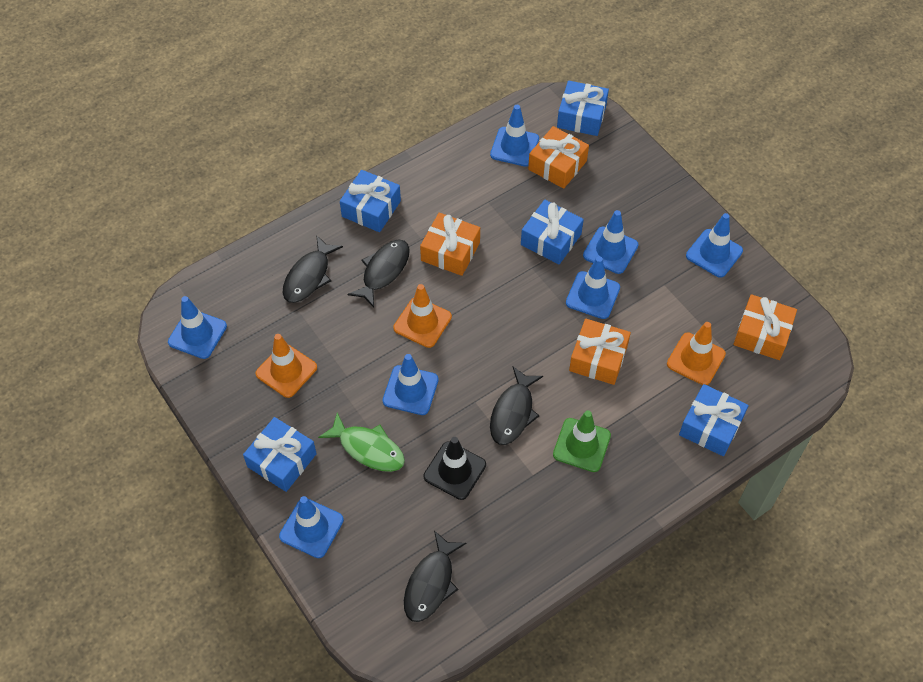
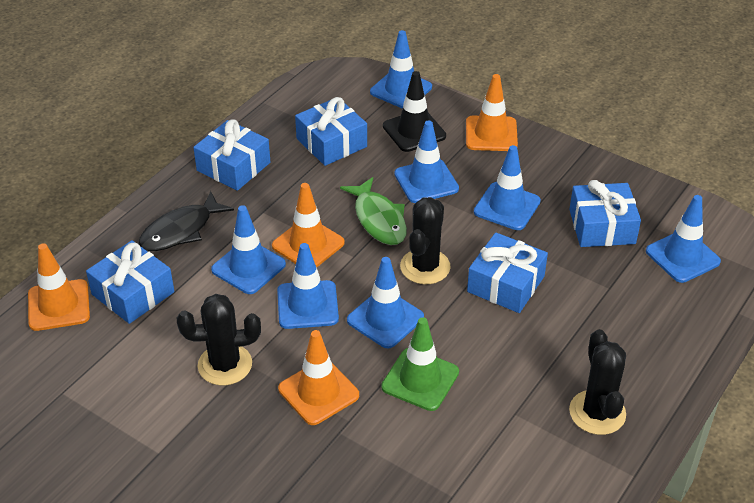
black cactus: 0 -> 3
black fish: 4 -> 1
orange gift: 4 -> 0
orange traffic cone: 3 -> 4

